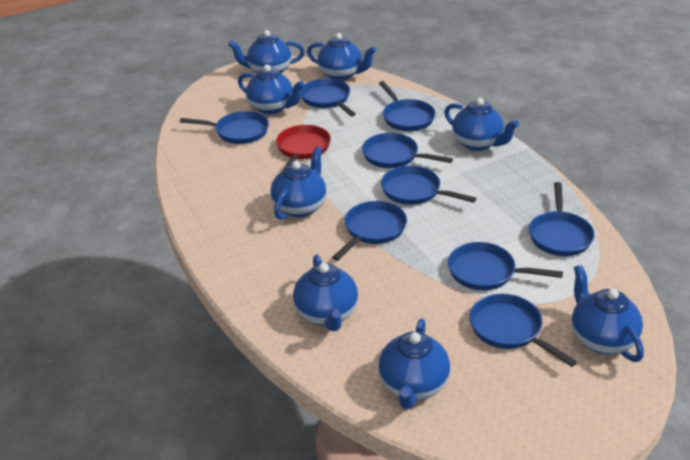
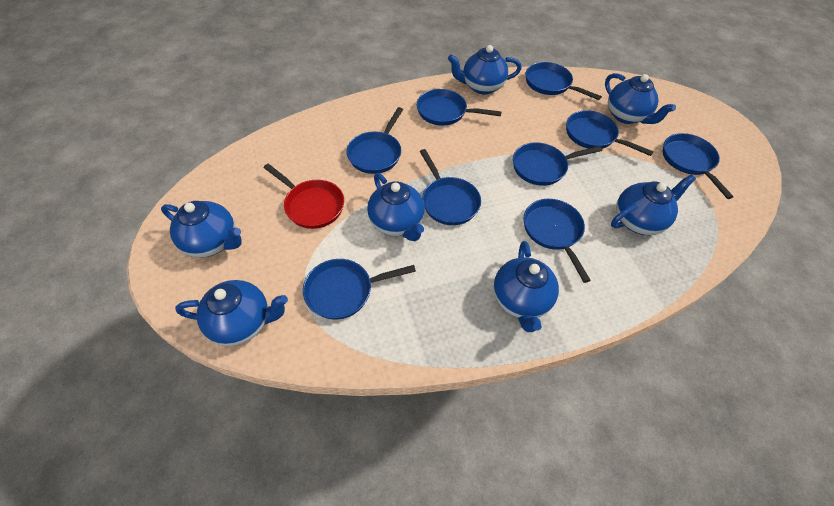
blue teapot: 8 -> 7

